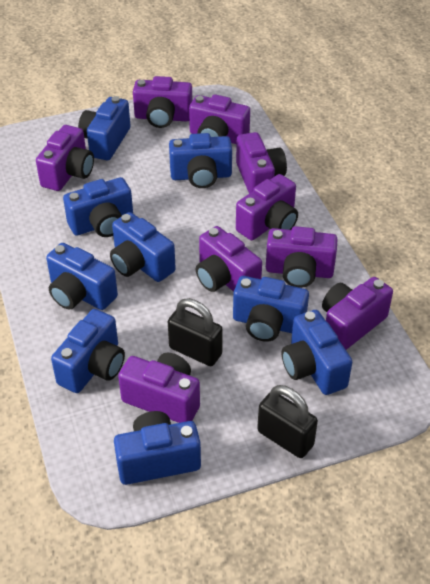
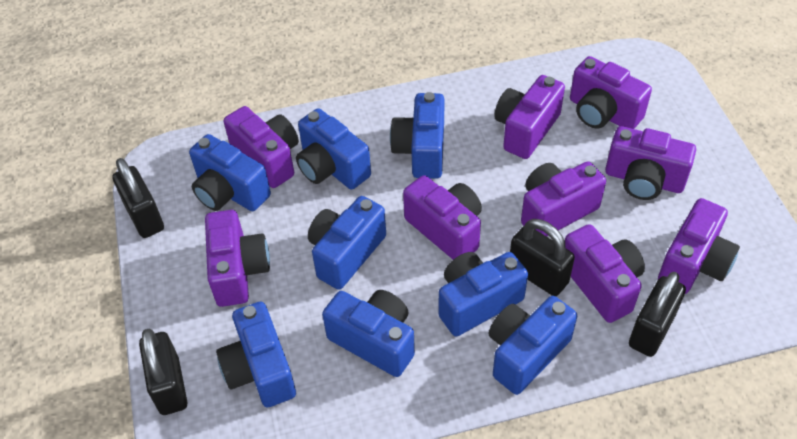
black padlock: 2 -> 4
blue camera: 9 -> 8

